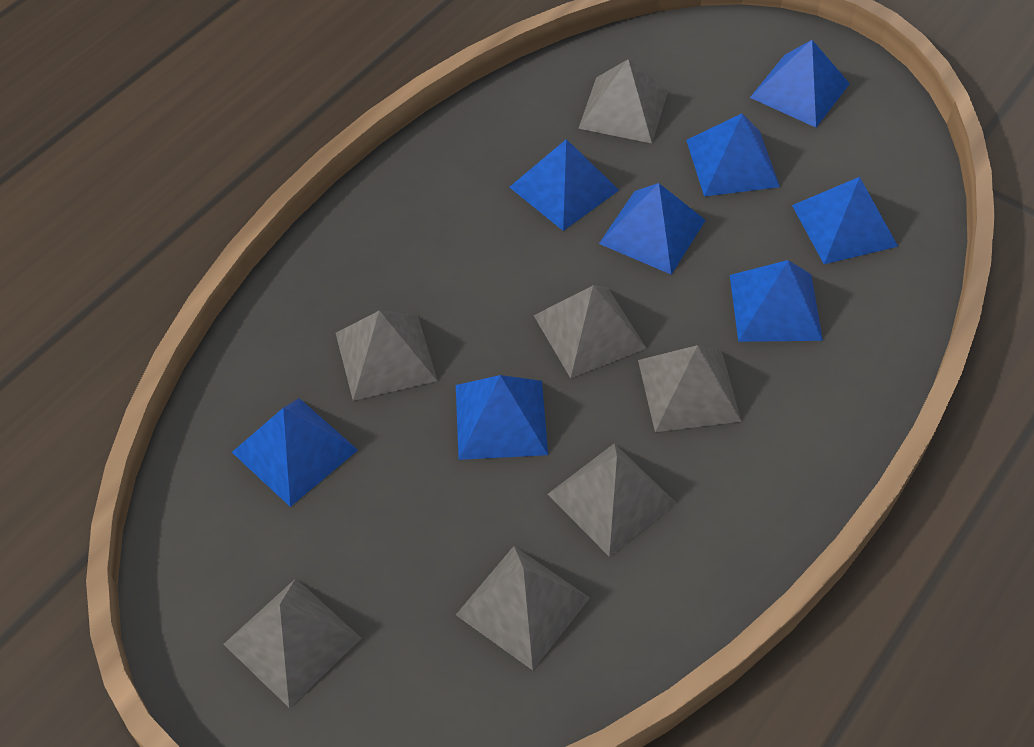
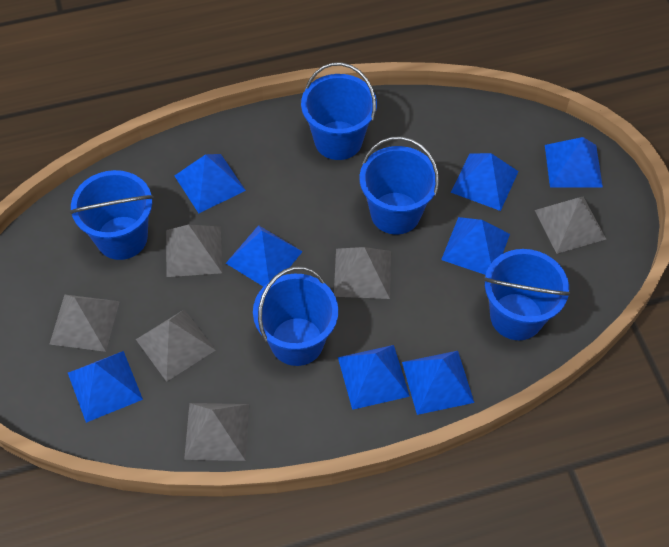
blue bucket: 0 -> 5
grey pyramid: 7 -> 6

